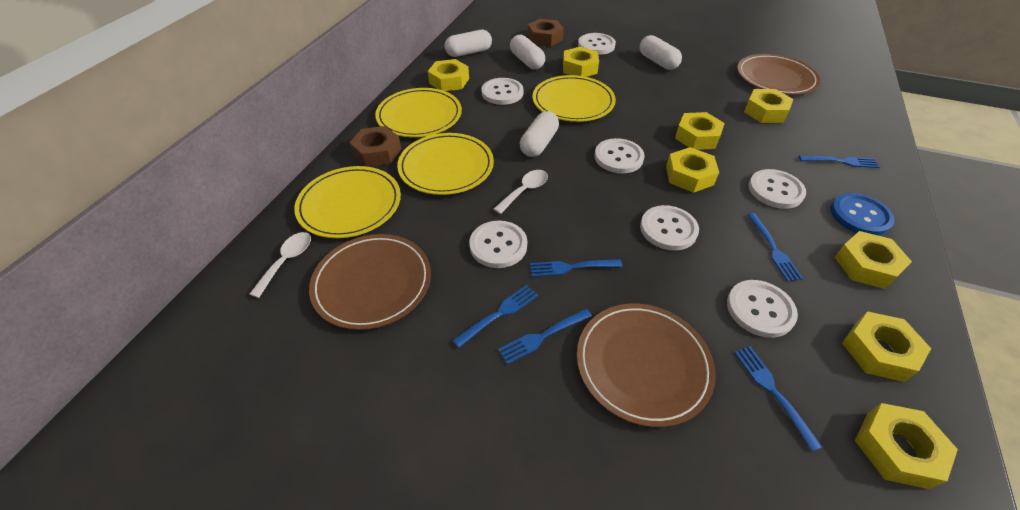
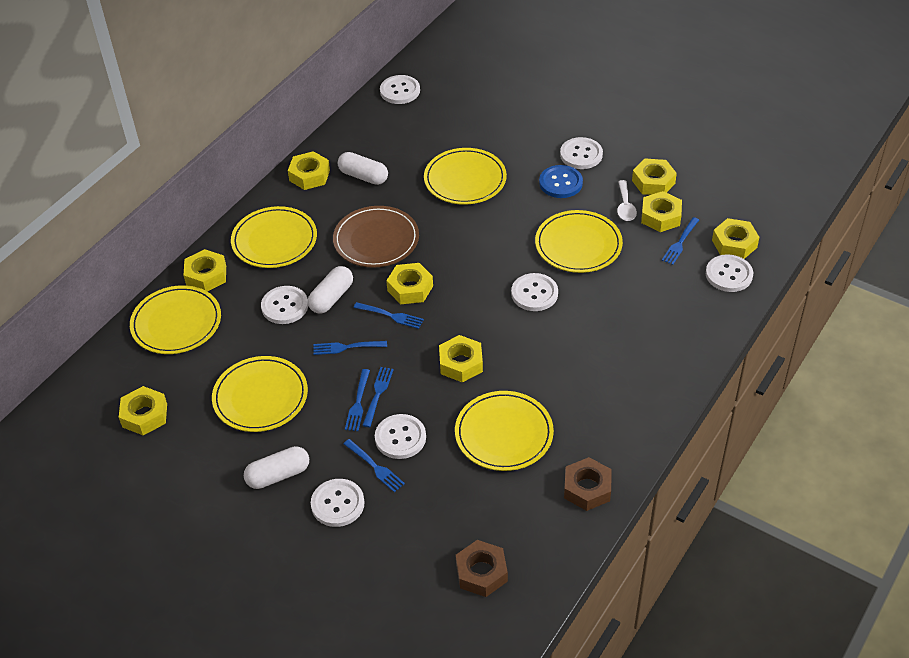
brown plate: 3 -> 1
white capsule: 4 -> 3
white spoon: 2 -> 1
yellow plate: 4 -> 6

